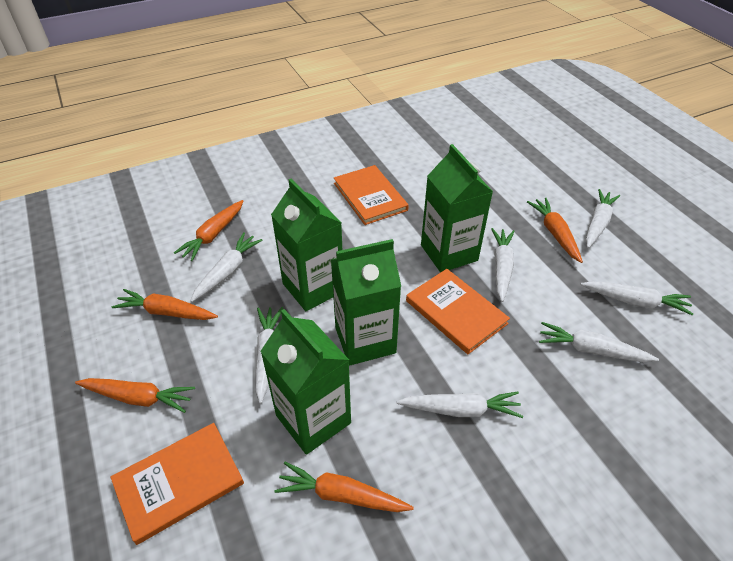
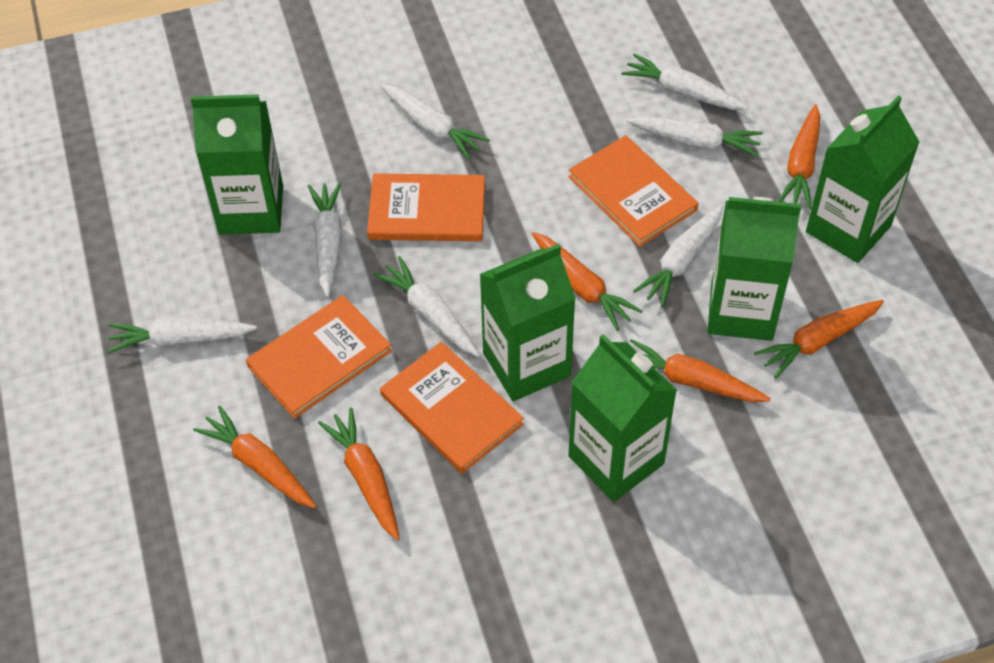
green carton: 4 -> 5
orange book: 3 -> 4
orange carrot: 5 -> 6

